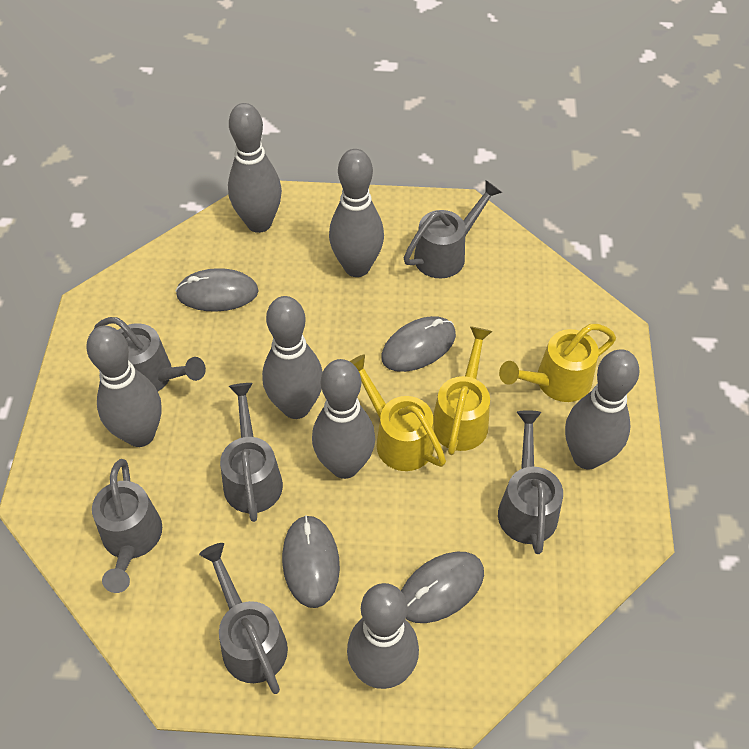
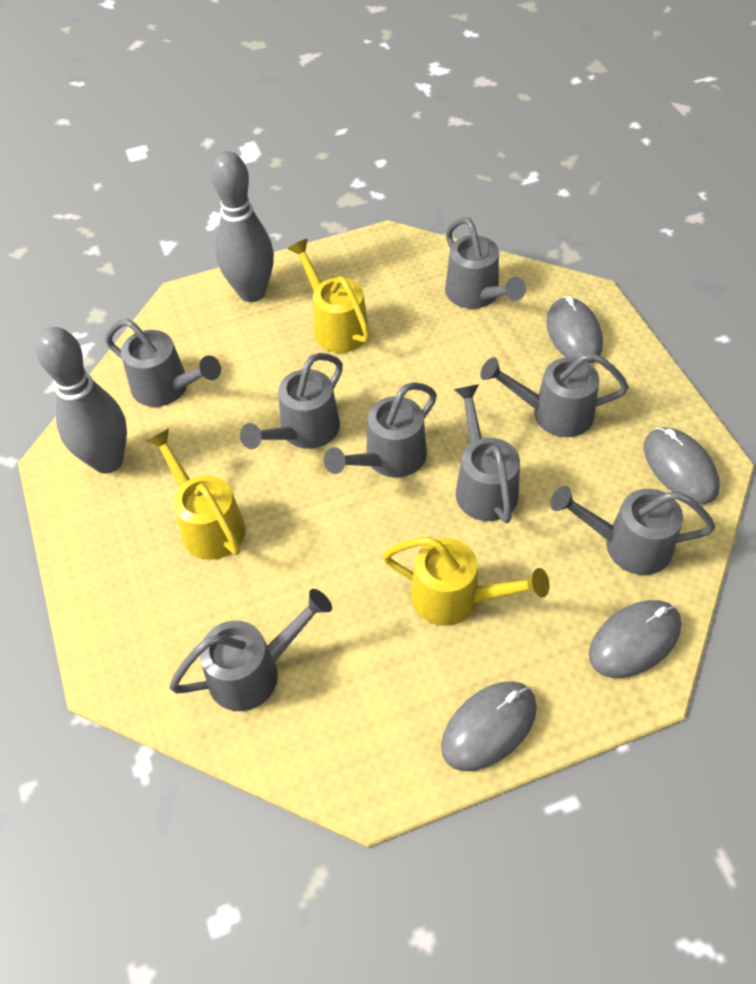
grey bowling pin: 7 -> 2
grey watering can: 6 -> 8

